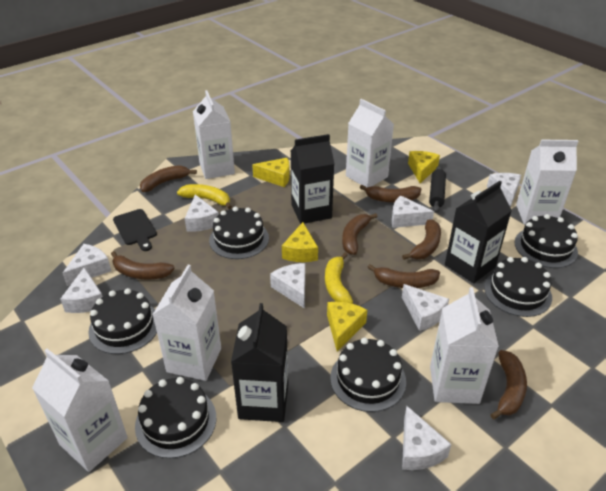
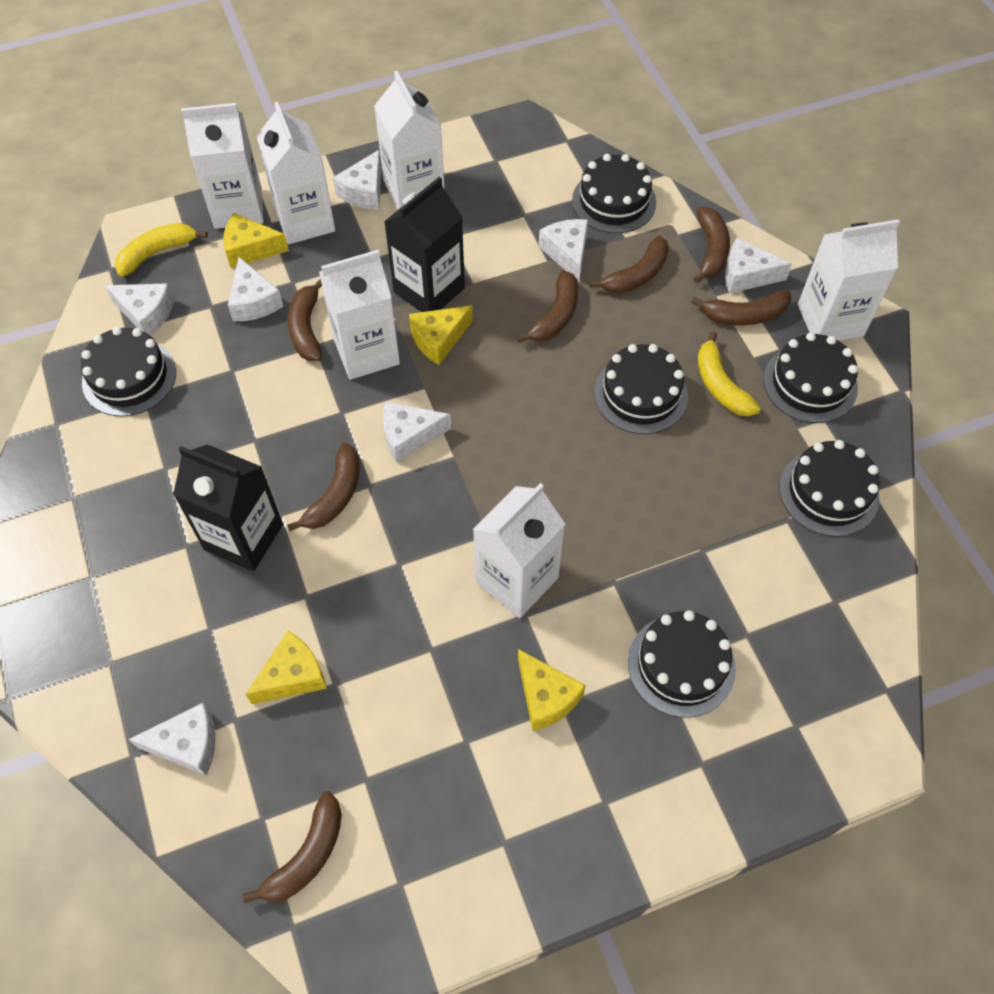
black carton: 3 -> 2
black cutting board: 1 -> 0
black rolling pin: 1 -> 0
white cheese: 8 -> 7

